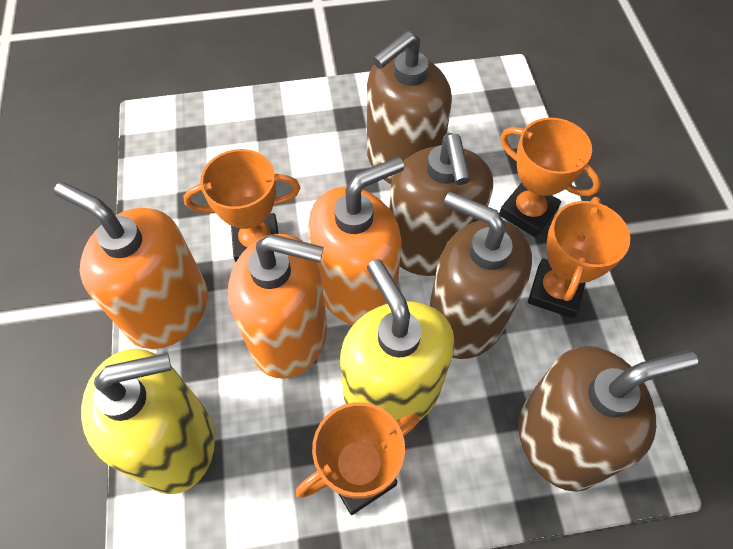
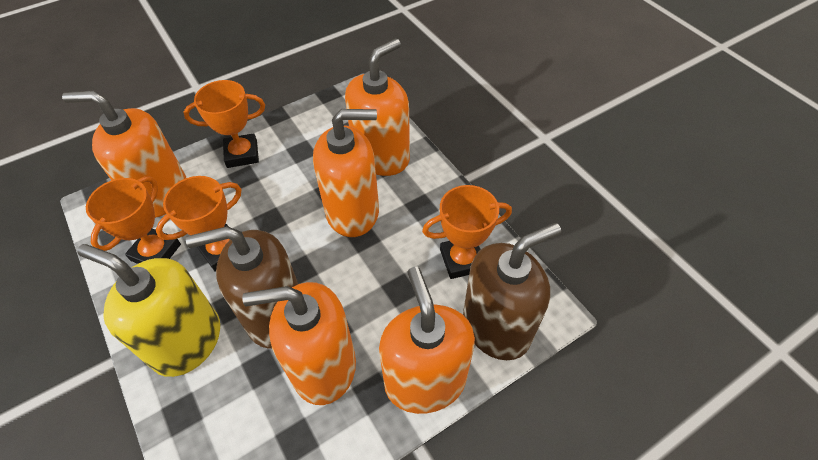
brown soap dispenser: 4 -> 2
orange soap dispenser: 3 -> 5
yellow soap dispenser: 2 -> 1

